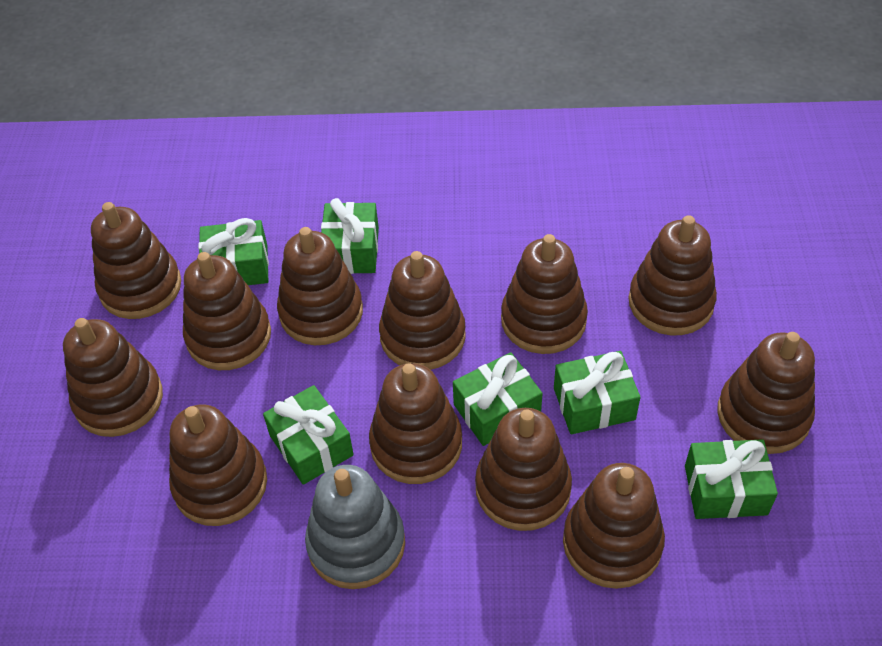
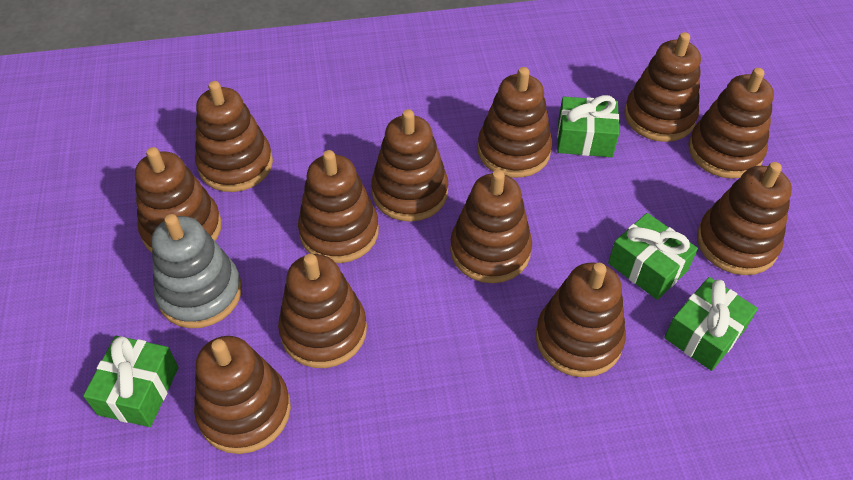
green gift: 6 -> 4

